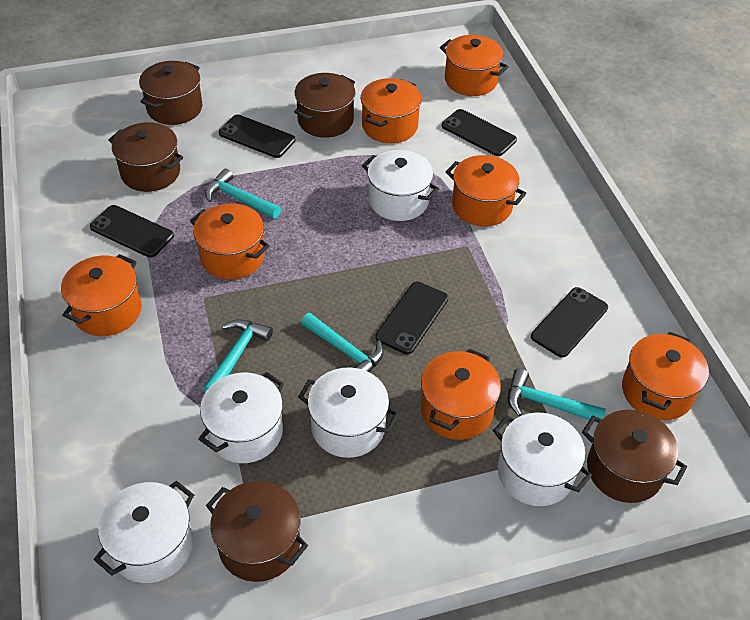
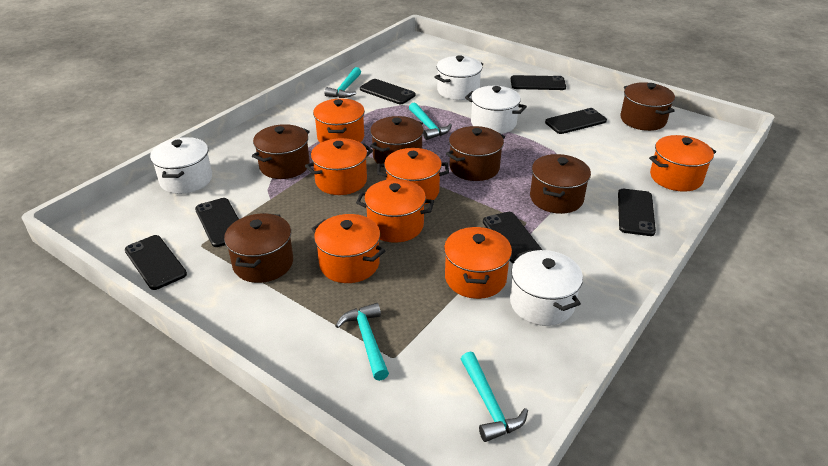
black phone: 5 -> 7
brown pot: 5 -> 6
white pot: 5 -> 4

